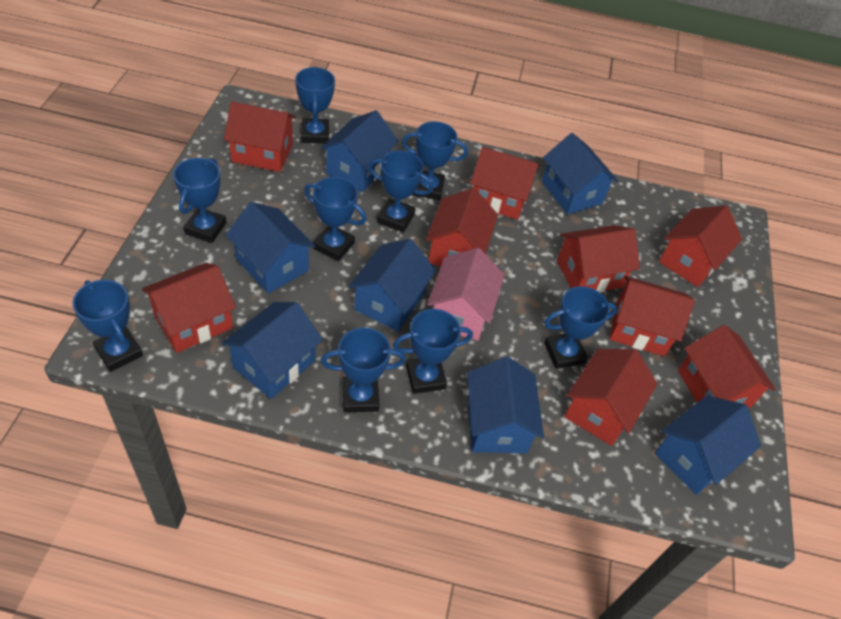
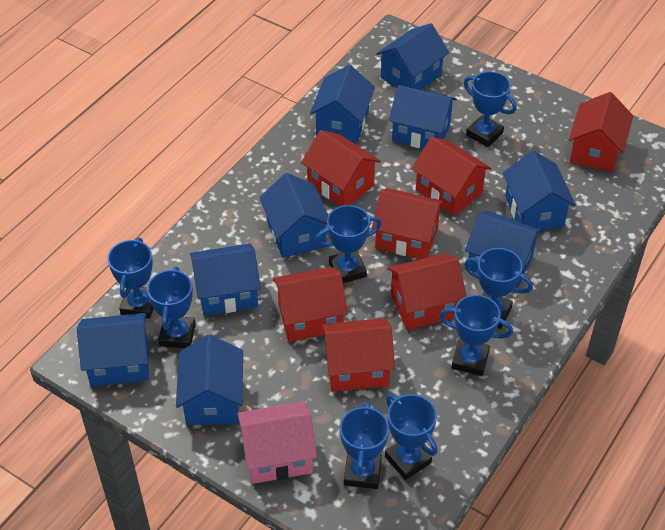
blue house: 7 -> 9
blue trophy: 9 -> 8
red house: 9 -> 7

